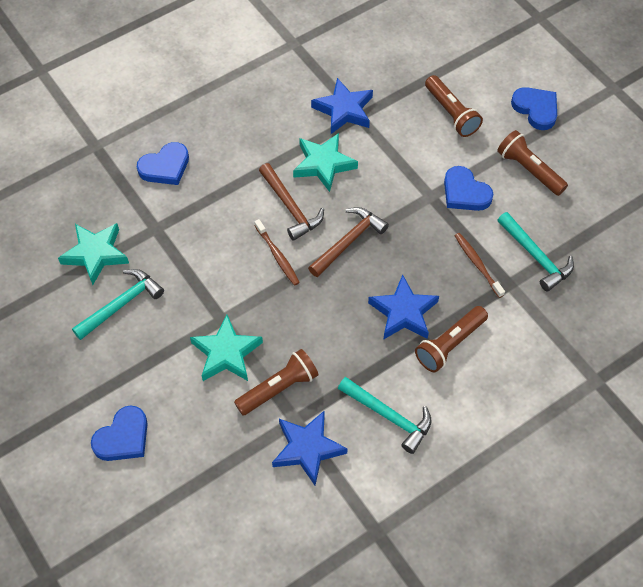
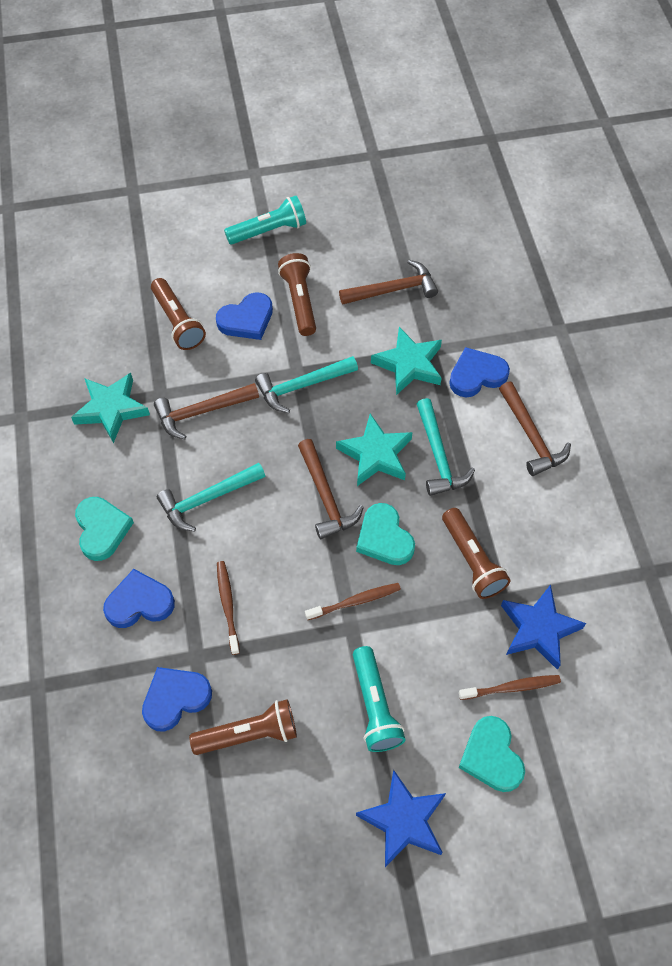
blue star: 3 -> 2
brown hammer: 2 -> 4
brown toothbrush: 2 -> 3
turquoise flashlight: 0 -> 2
turquoise heart: 0 -> 3

